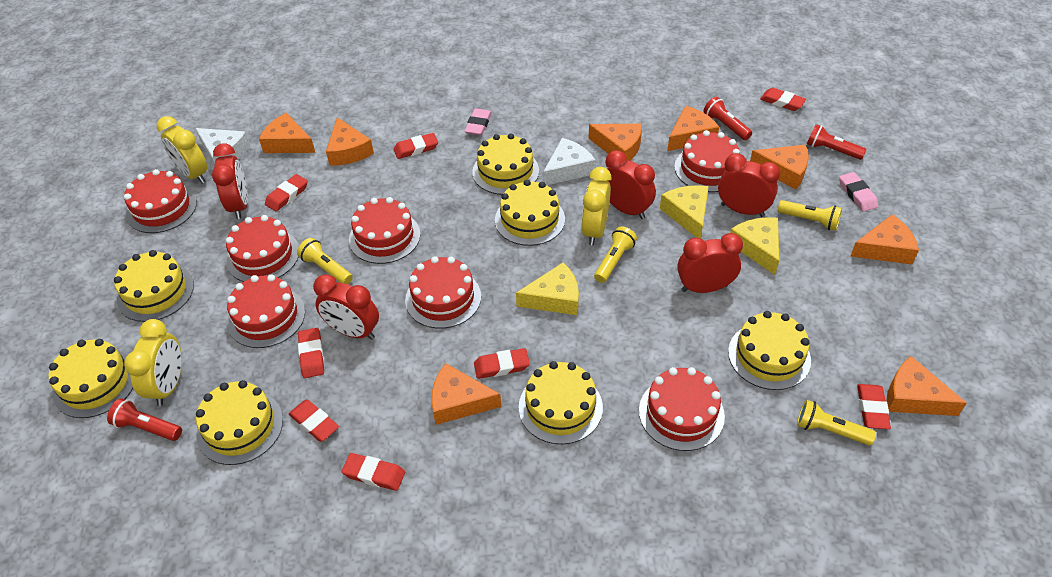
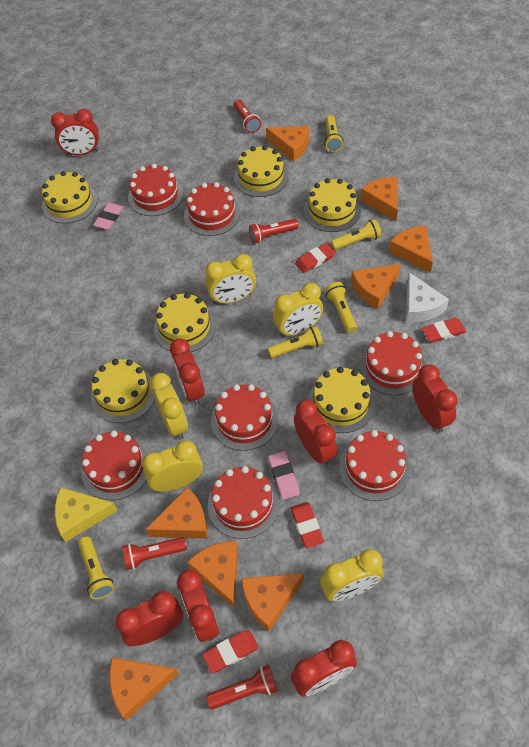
red clock: 5 -> 7
red eraser: 8 -> 4
red flashlight: 3 -> 4
white cheese: 2 -> 1
yellow cake: 7 -> 6
yellow cheese: 3 -> 1
yellow clock: 3 -> 5
yellow flashlight: 4 -> 5

